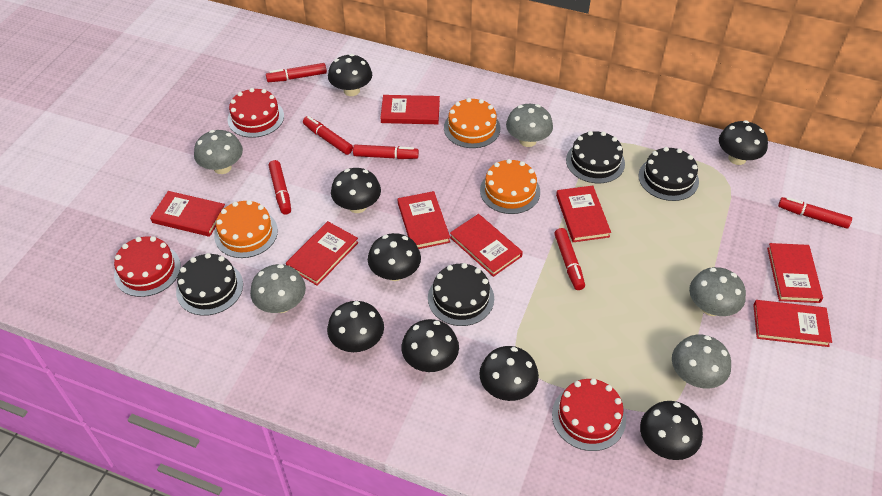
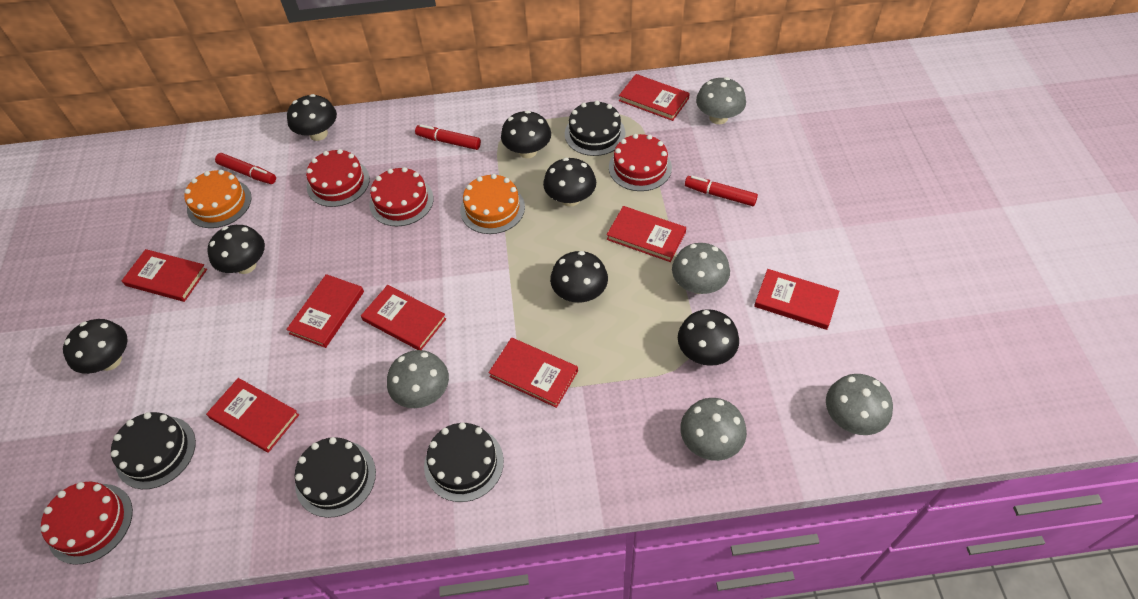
black mushroom: 8 -> 7
orange cake: 3 -> 2
red cake: 3 -> 4
red marker: 6 -> 3

